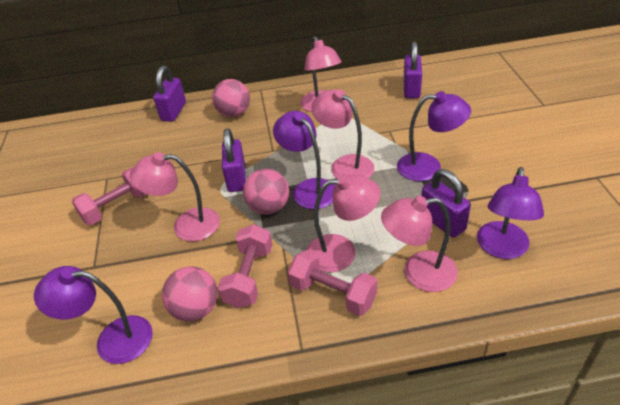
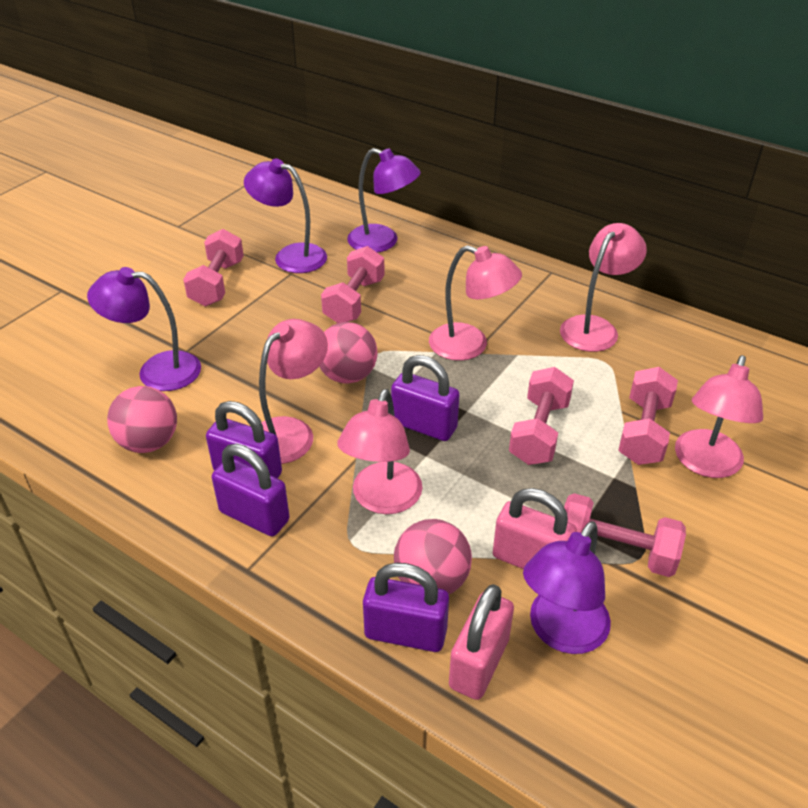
pink dumbbell: 3 -> 5
pink padlock: 0 -> 2

